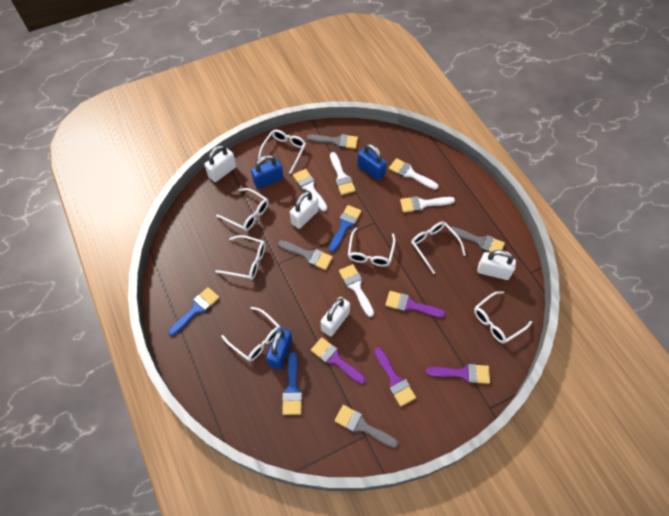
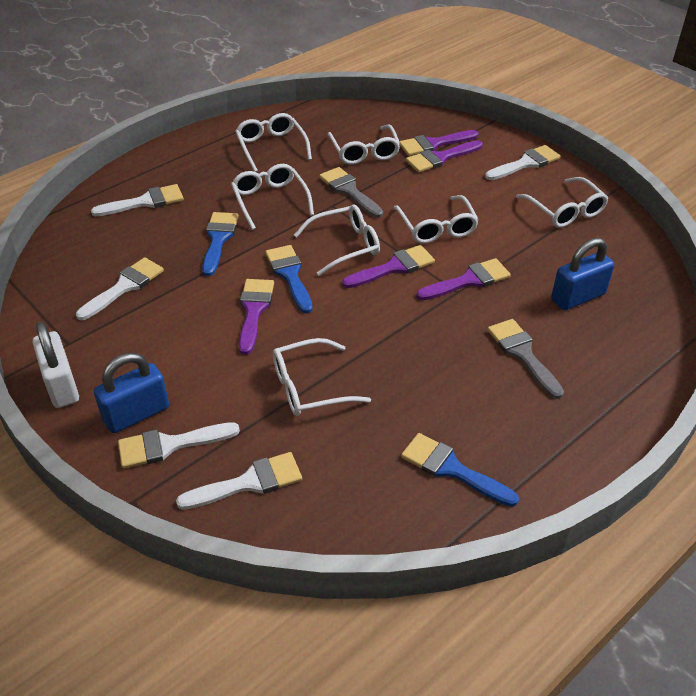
blue padlock: 3 -> 2
grey brush: 4 -> 2
purple brush: 4 -> 5
white padlock: 4 -> 1

